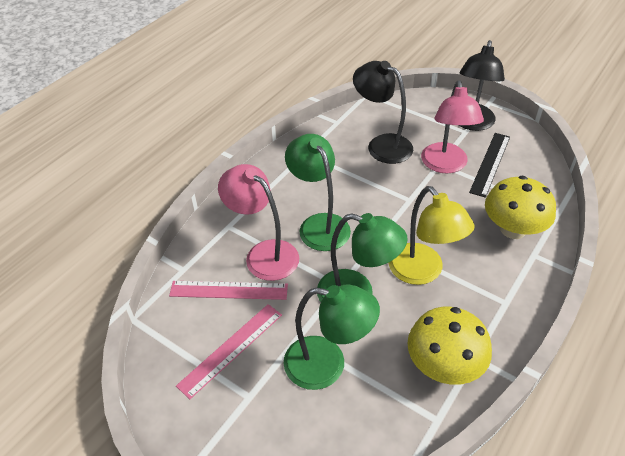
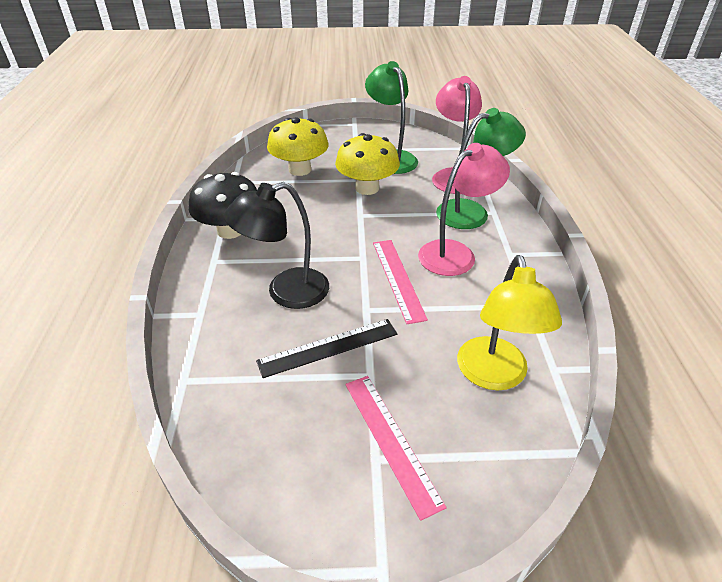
black lamp: 2 -> 1
black mushroom: 0 -> 1
green lamp: 3 -> 2

